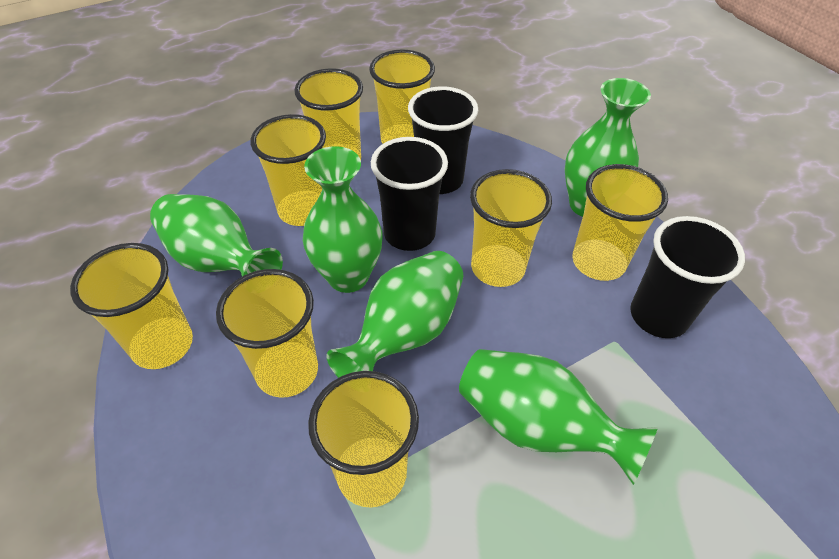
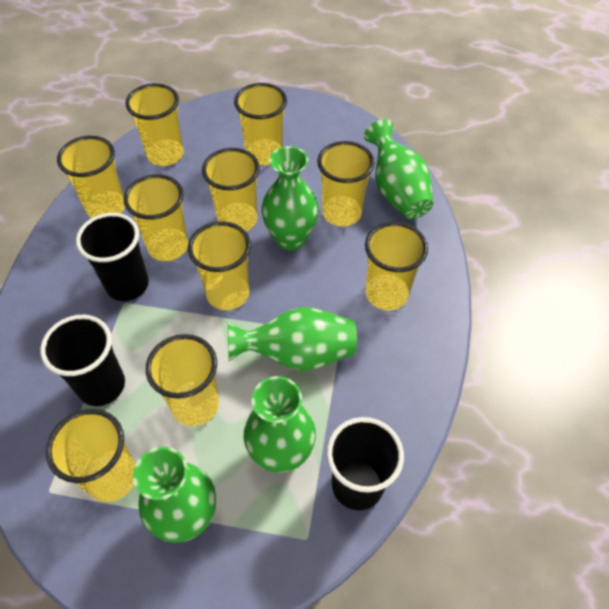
yellow cup: 8 -> 10

